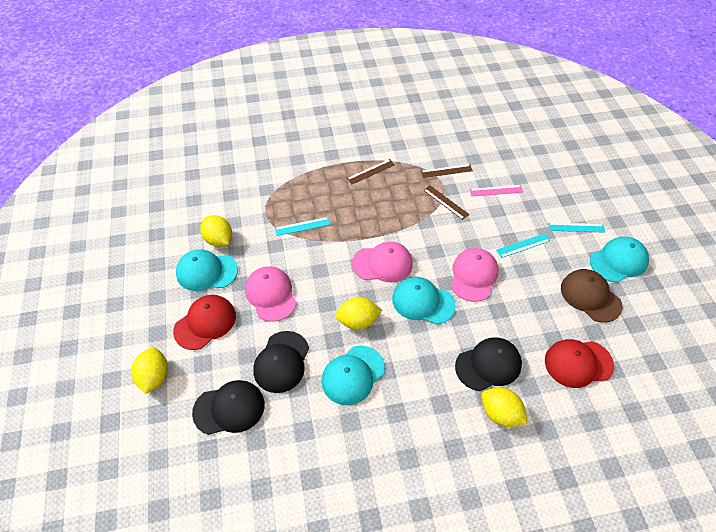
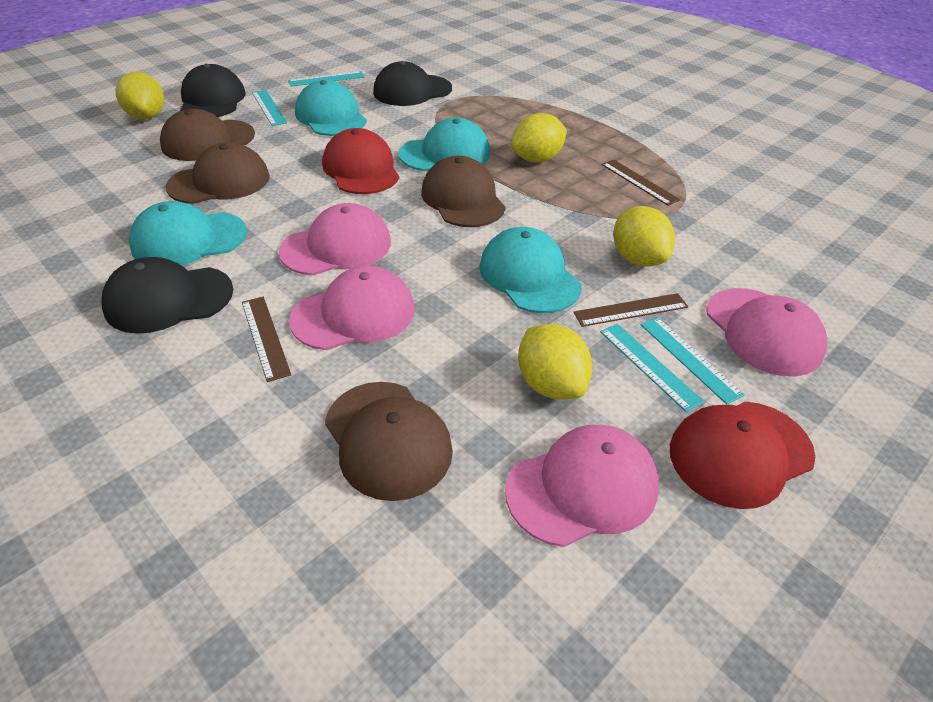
brown cap: 1 -> 4
pink cap: 3 -> 4
pink ruler: 1 -> 0
turquoise ruler: 3 -> 4

